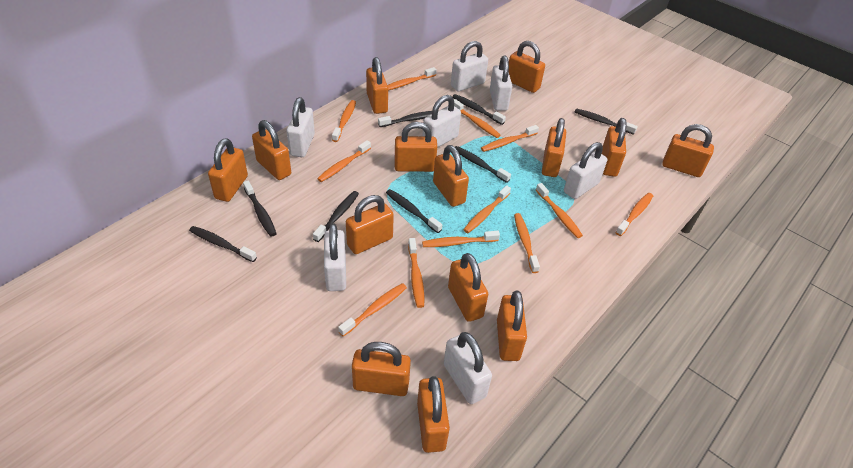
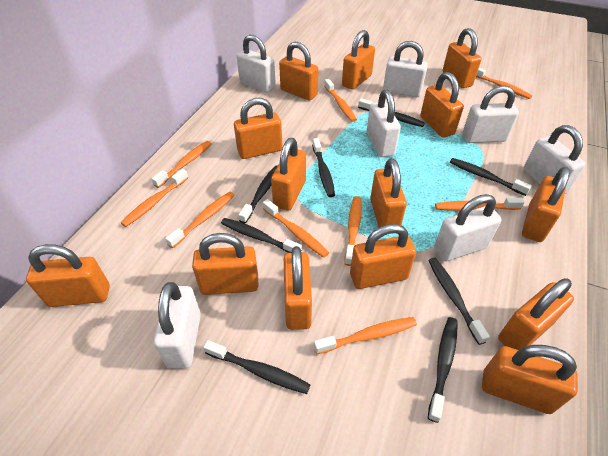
orange toothbrush: 12 -> 9

